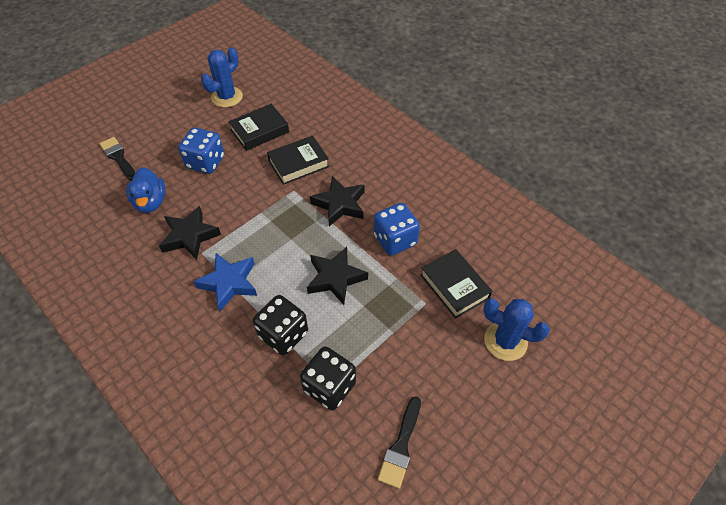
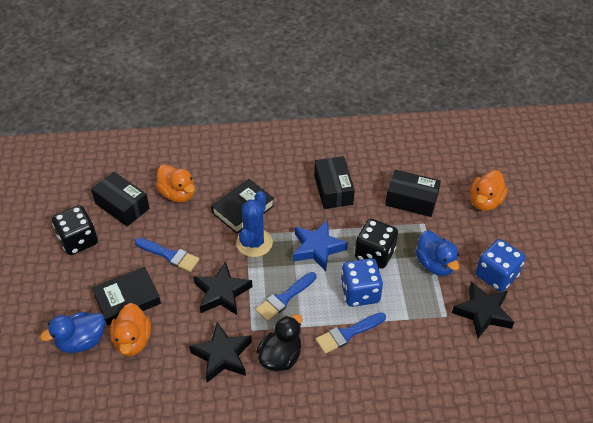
black book: 3 -> 2
black box: 0 -> 3
black brush: 2 -> 0
black duck: 0 -> 1
blue brush: 0 -> 3
blue cactus: 2 -> 1
blue duck: 1 -> 2
orange duck: 0 -> 3

